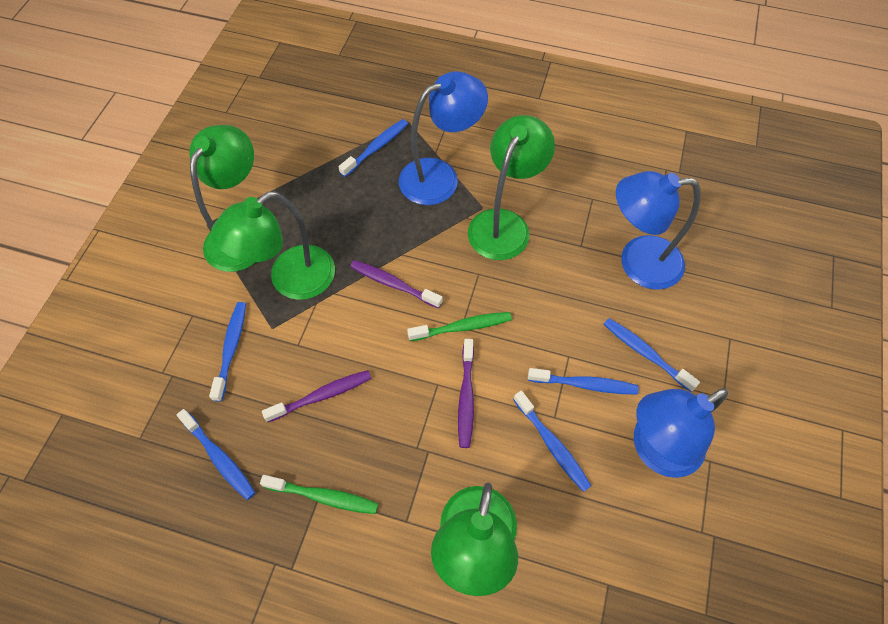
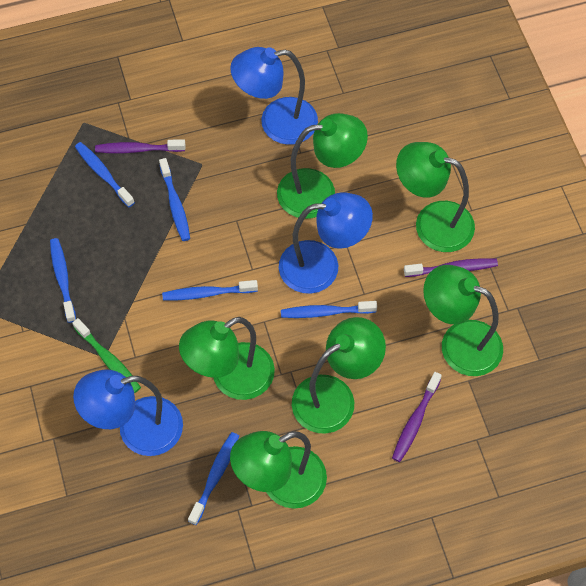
green lamp: 4 -> 6
green toothbrush: 2 -> 1

